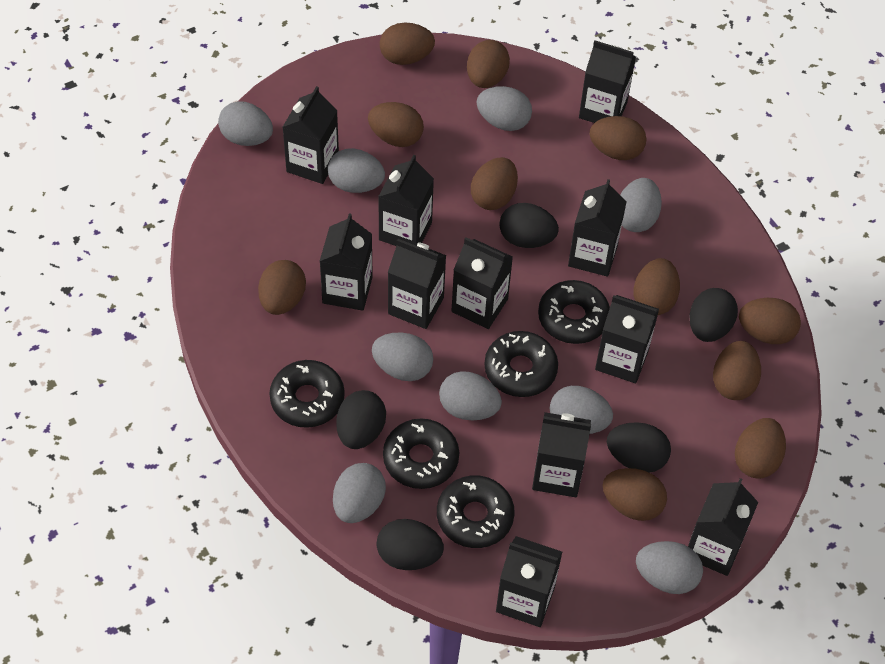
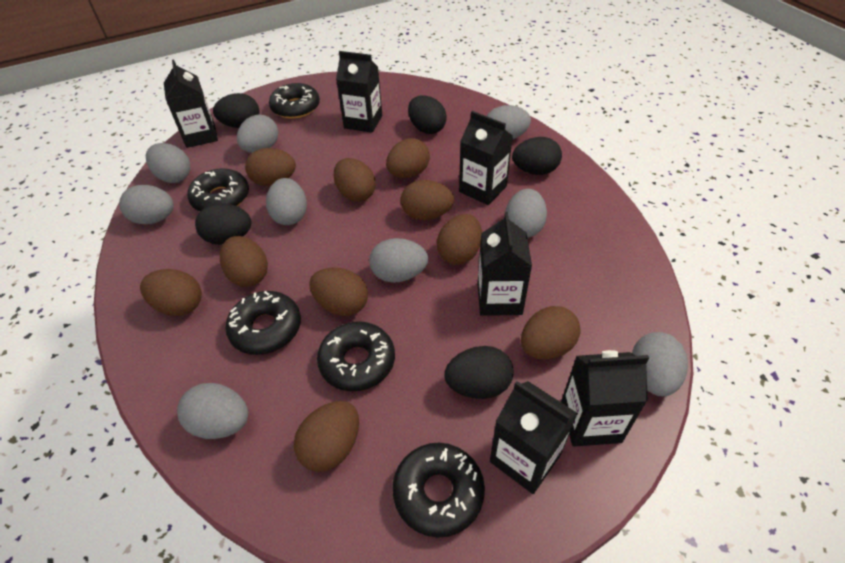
black carton: 11 -> 6
brown egg: 11 -> 10

